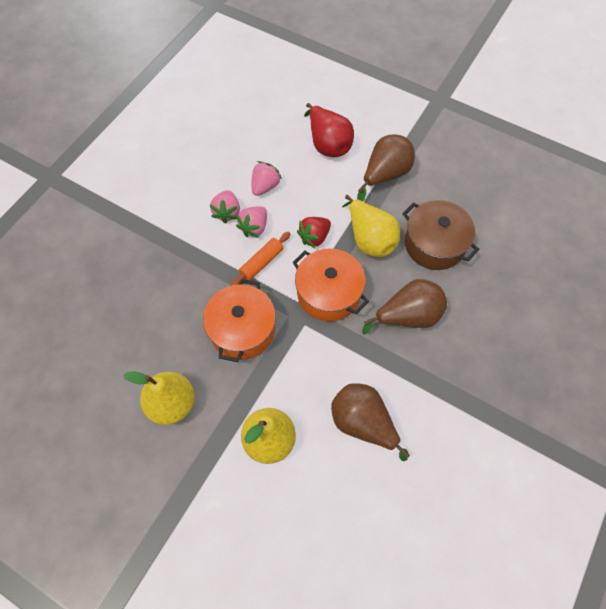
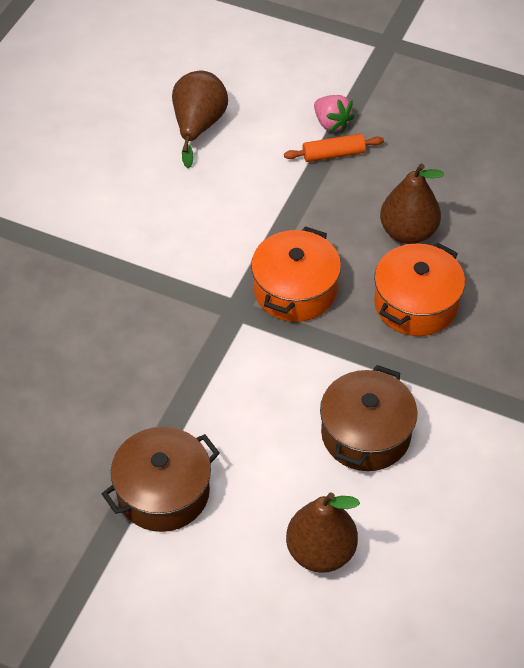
brown pot: 1 -> 2
pink strawberry: 3 -> 1
red pear: 1 -> 0
red strawberry: 1 -> 0
yellow pear: 3 -> 0

